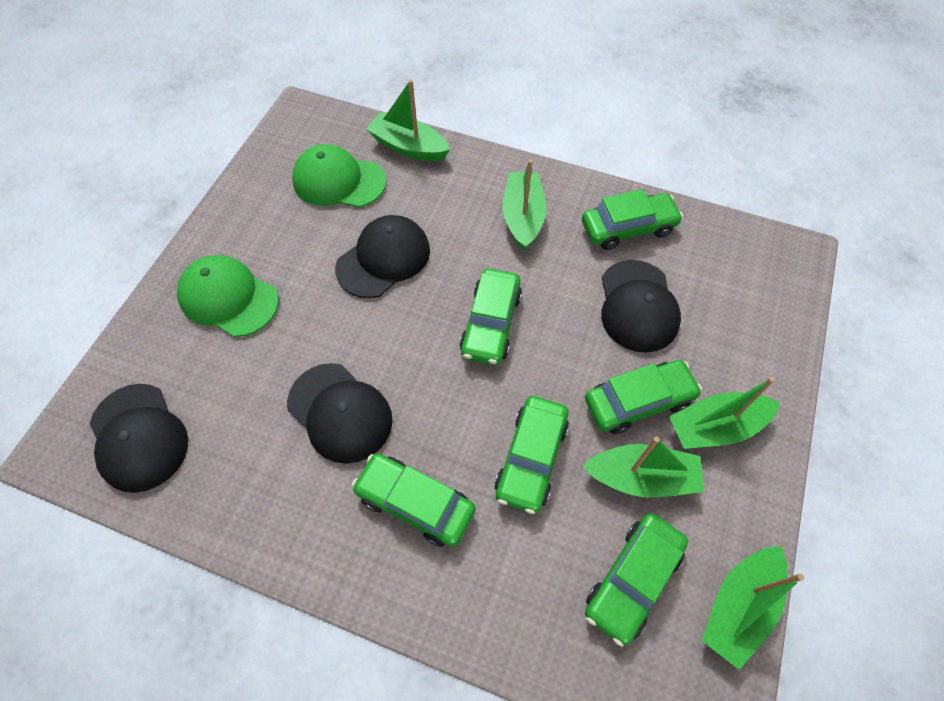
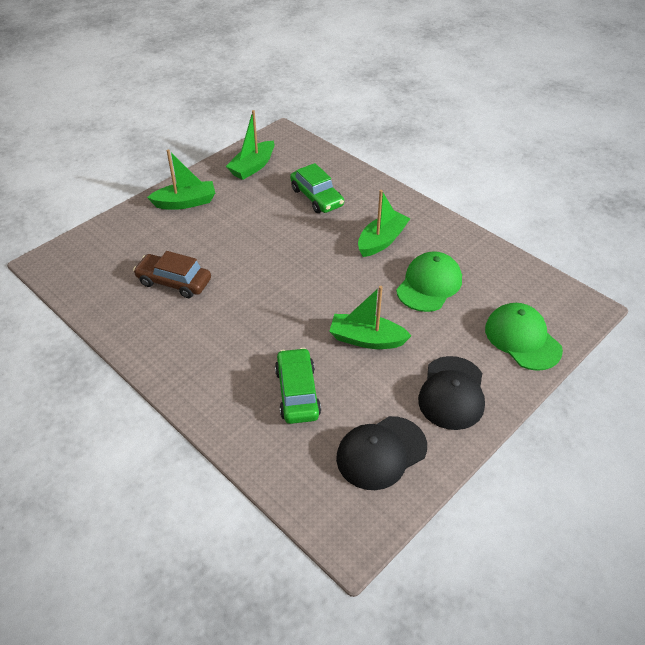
black cap: 4 -> 2
brown car: 0 -> 1
green boat: 5 -> 4
green car: 6 -> 2

